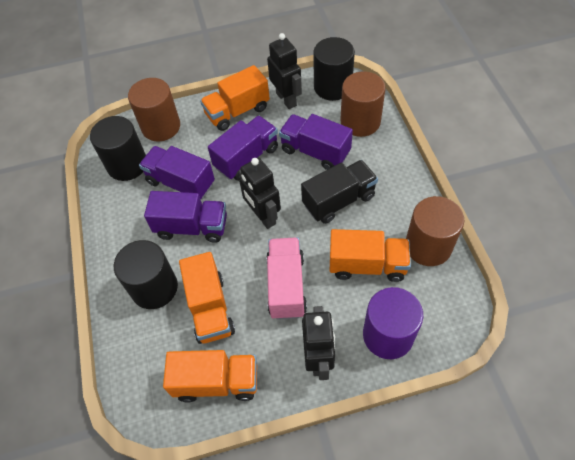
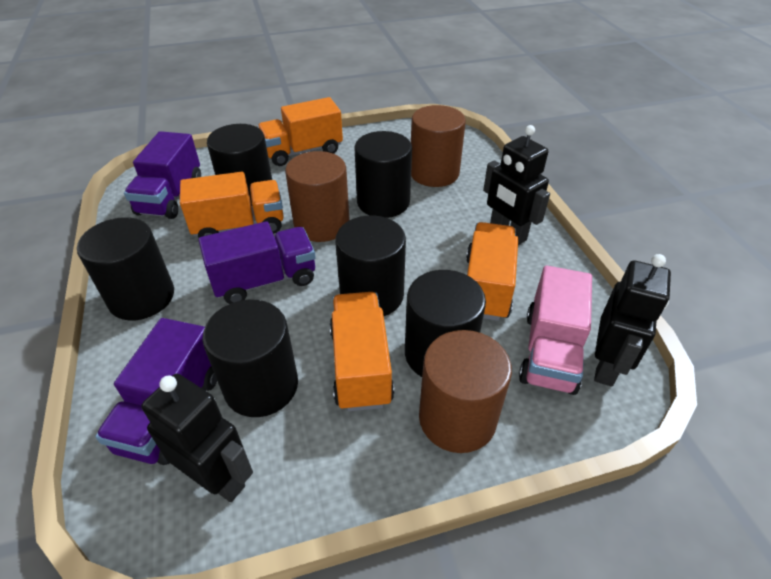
black cylinder: 3 -> 6
black truck: 1 -> 0
purple cylinder: 1 -> 0
purple truck: 4 -> 3

